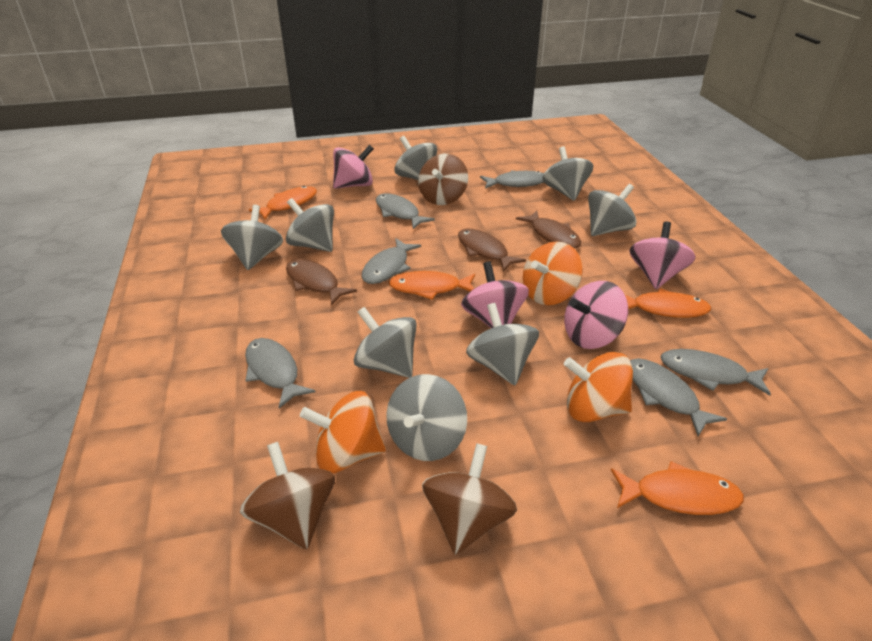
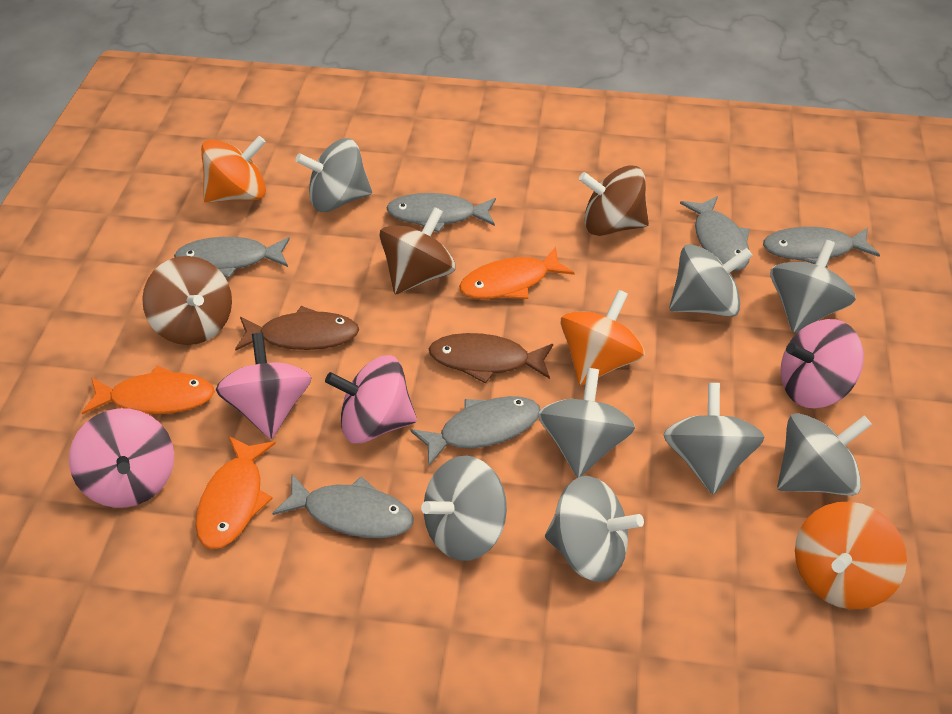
brown fish: 3 -> 2
orange fish: 4 -> 3

